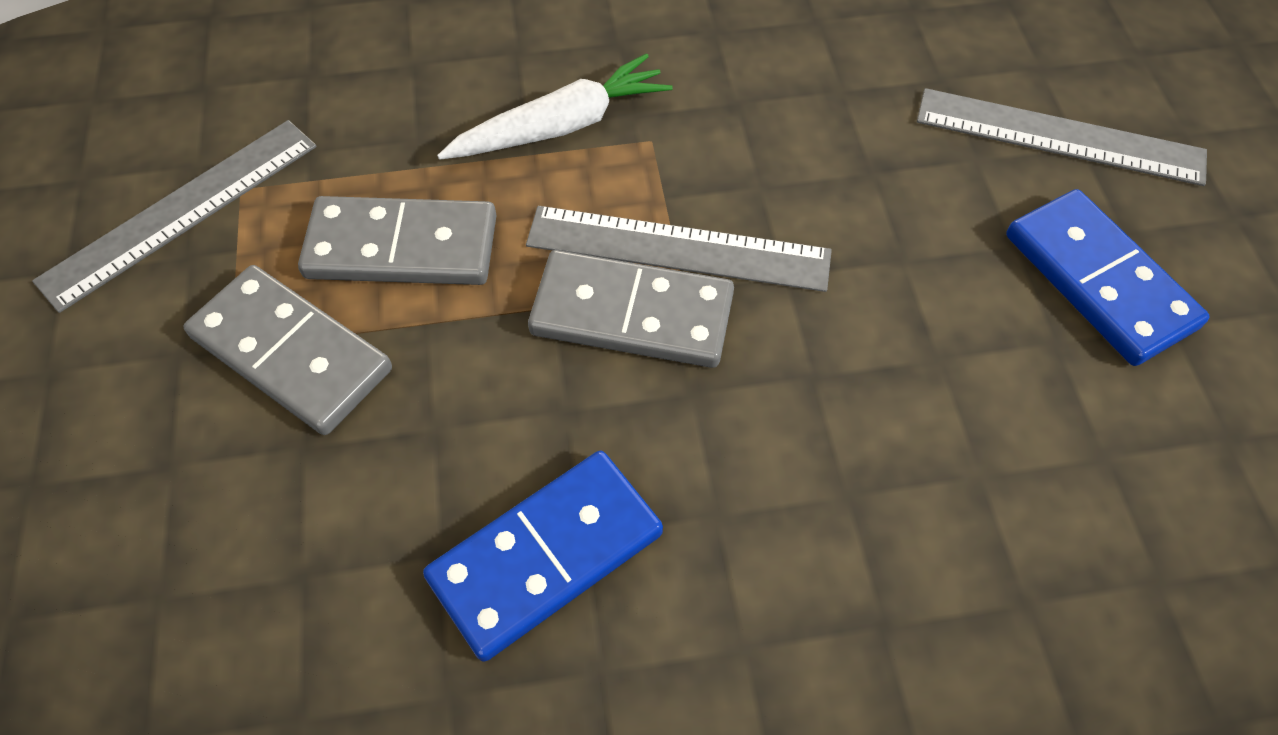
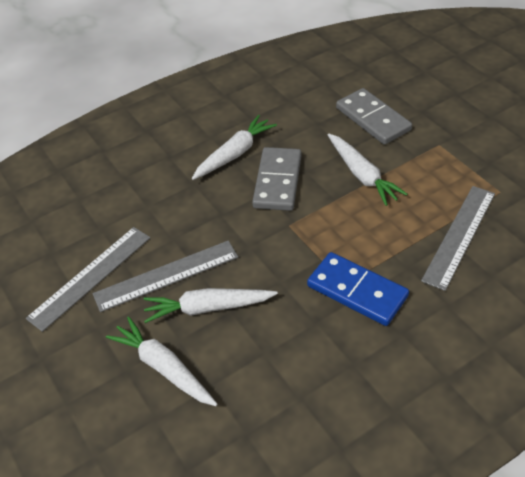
blue domino: 2 -> 1
grey domino: 3 -> 2
white carrot: 1 -> 4

